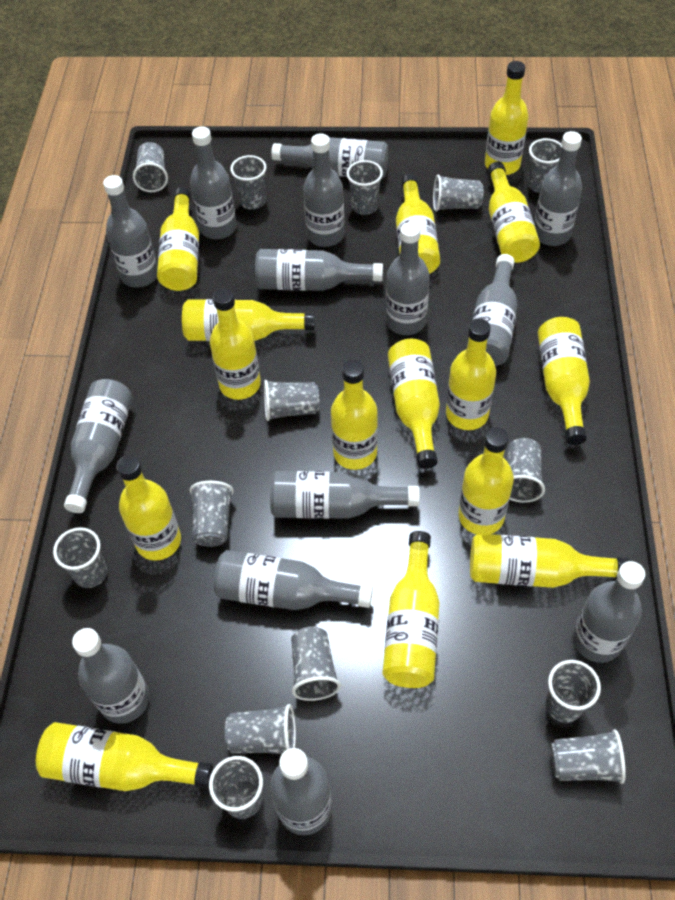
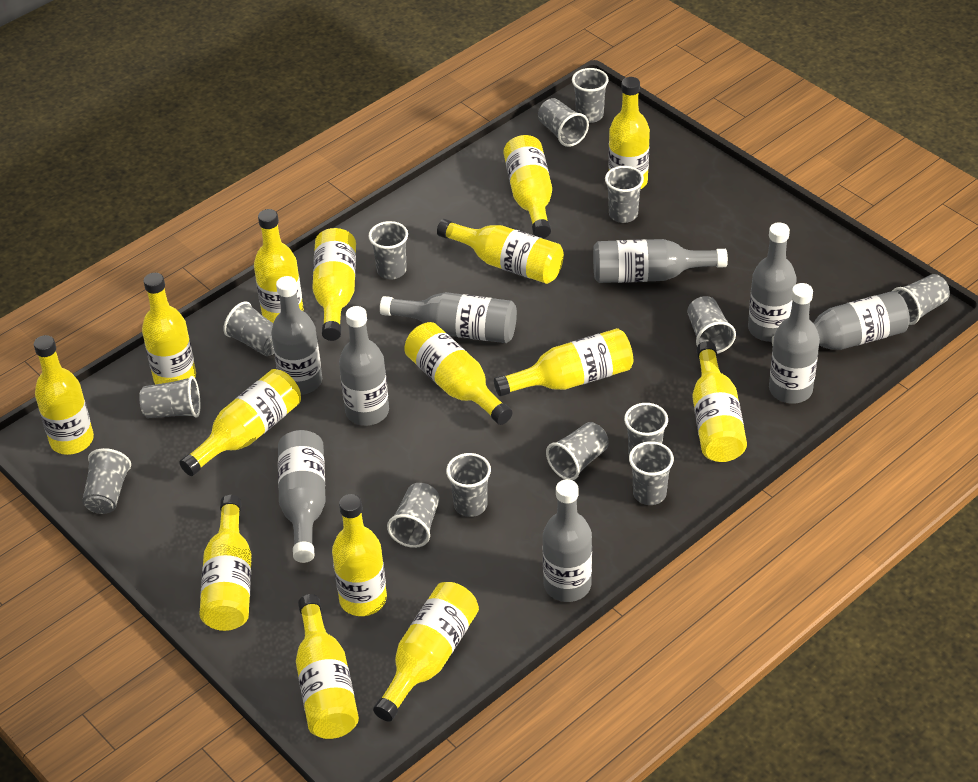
grey bottle: 14 -> 9

